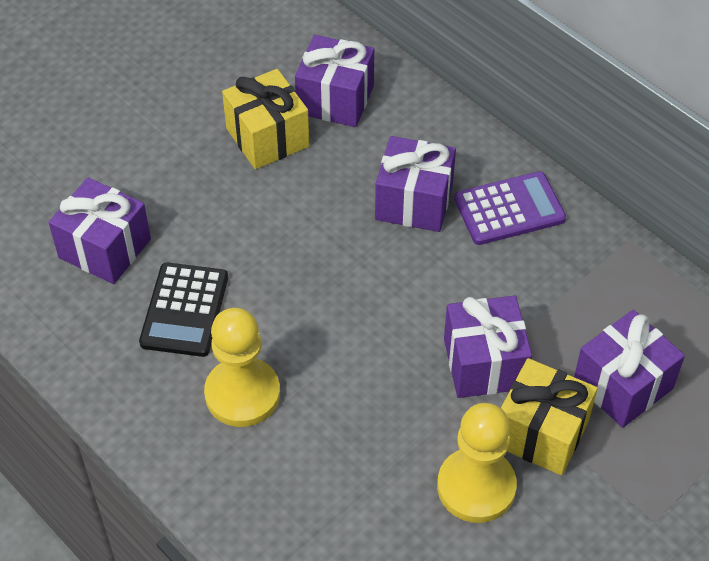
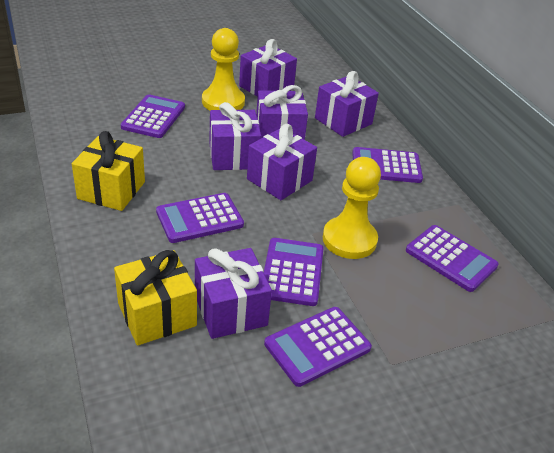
black calculator: 1 -> 0
purple calculator: 1 -> 6
purple gift: 5 -> 6

